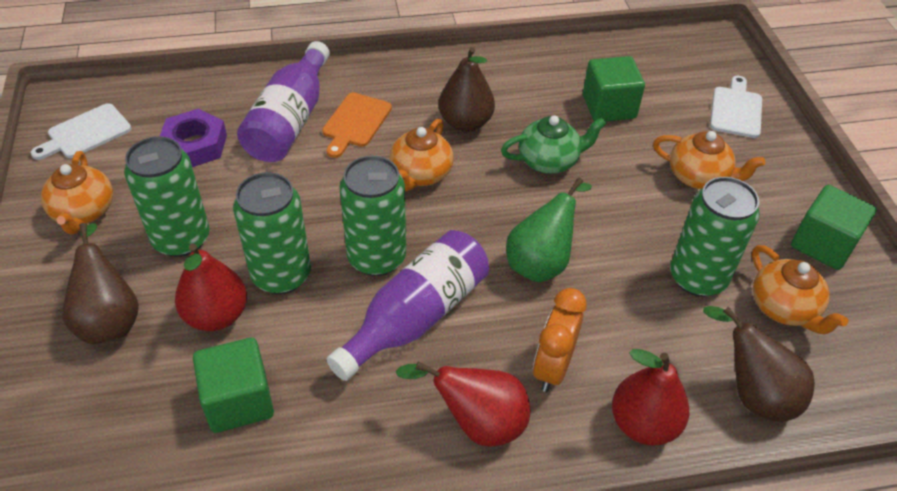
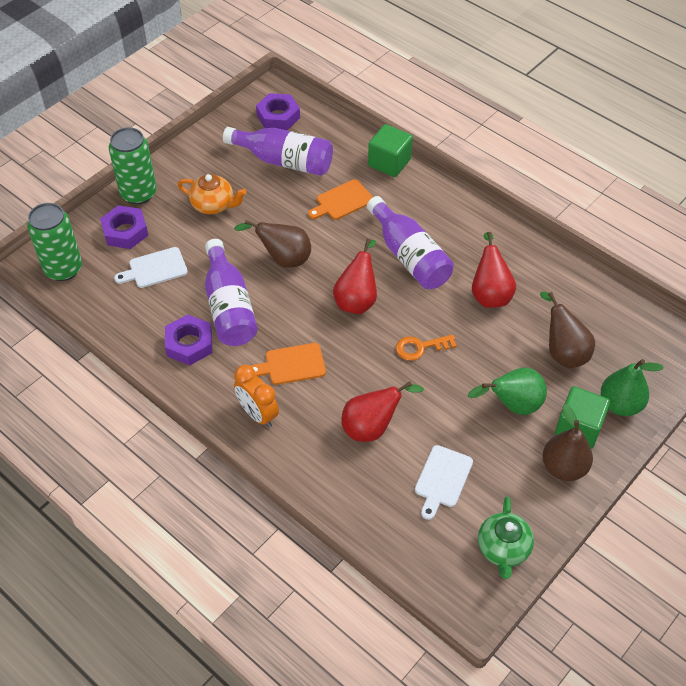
green can: 4 -> 2
green cube: 3 -> 2
green pear: 1 -> 2
orange cutting board: 1 -> 2
orange key: 0 -> 1
orange teapot: 4 -> 1
purple bottle: 2 -> 3
purple nut: 1 -> 3

